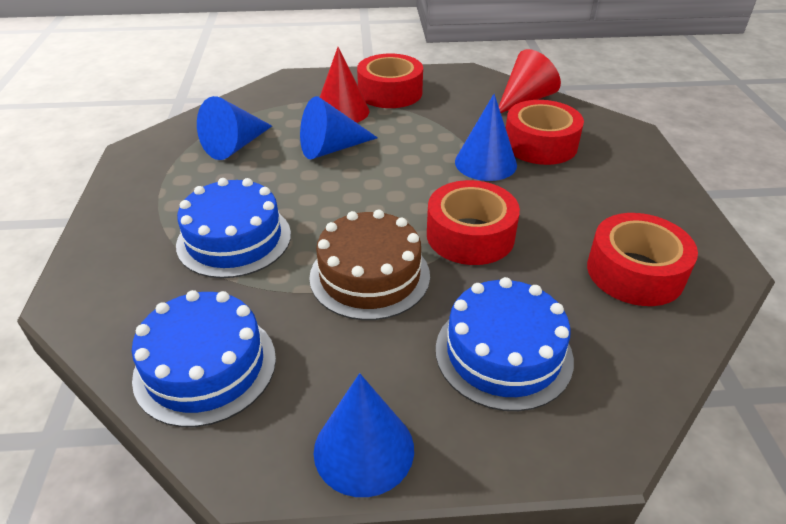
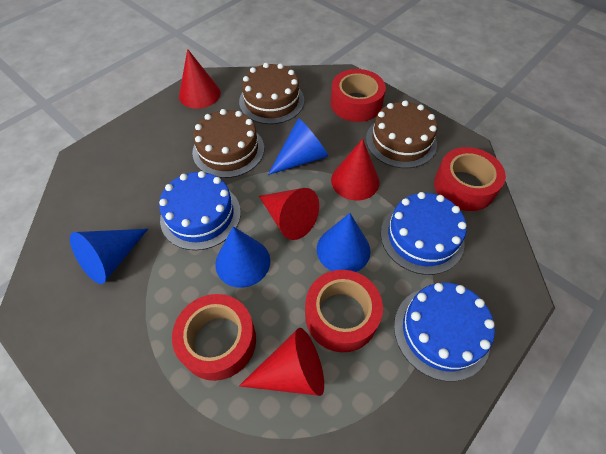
brown cake: 1 -> 3
red cone: 2 -> 4

